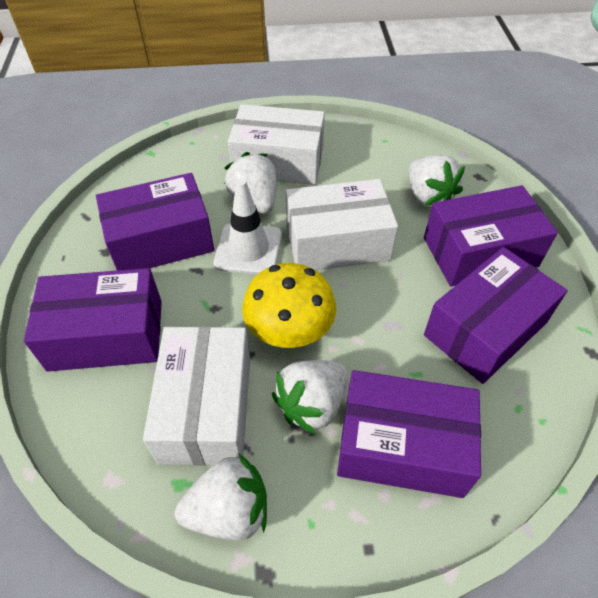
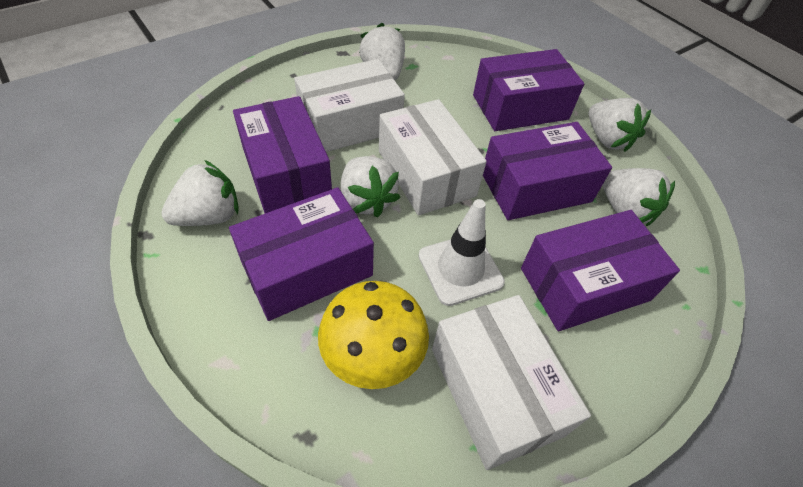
white strawberry: 4 -> 5

